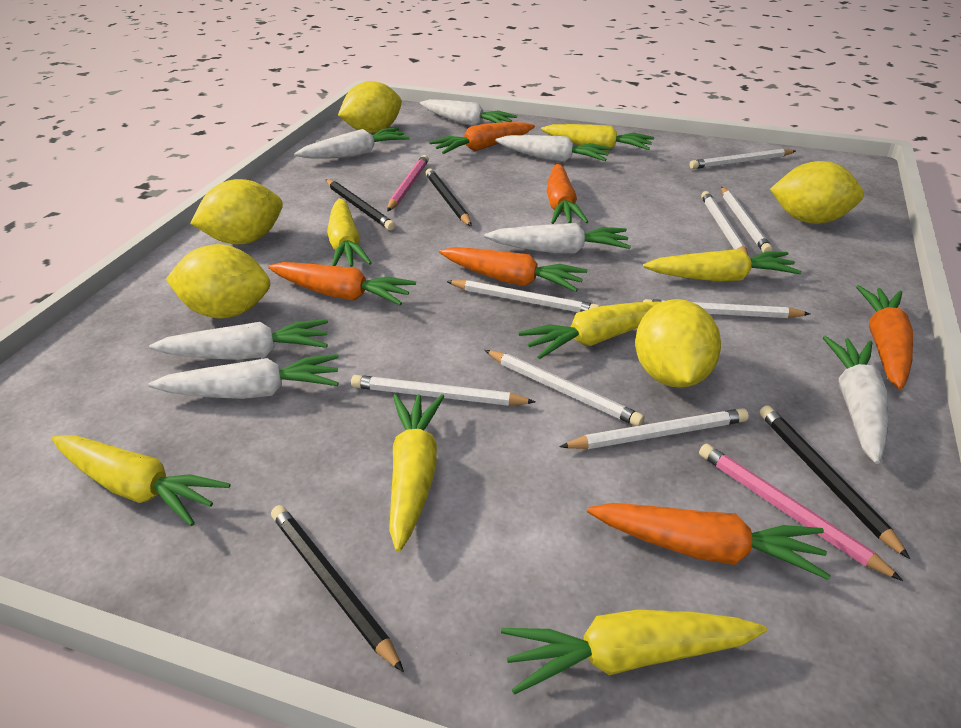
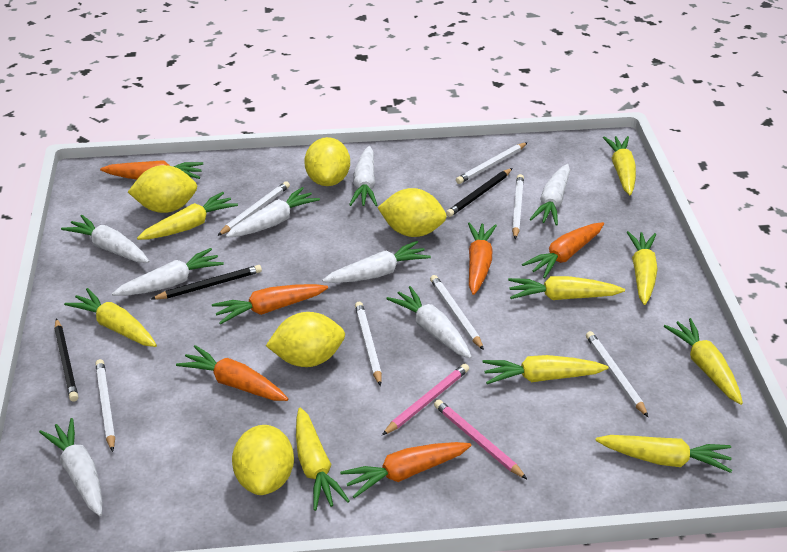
black pencil: 4 -> 3
white carrot: 7 -> 8
white pencil: 8 -> 7
yellow carrot: 7 -> 9

